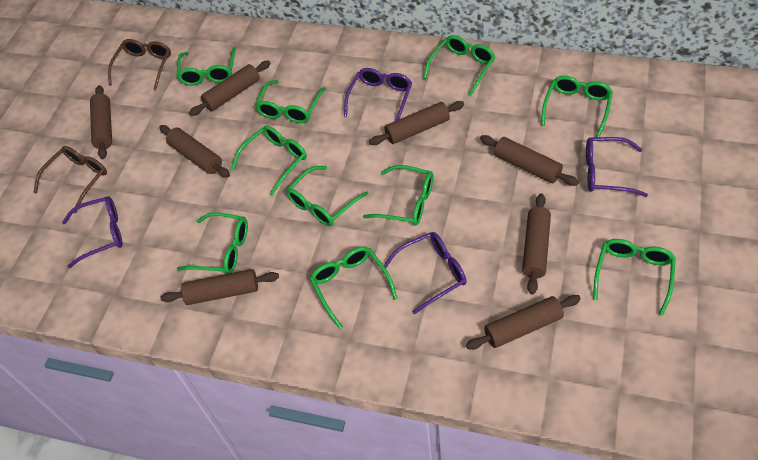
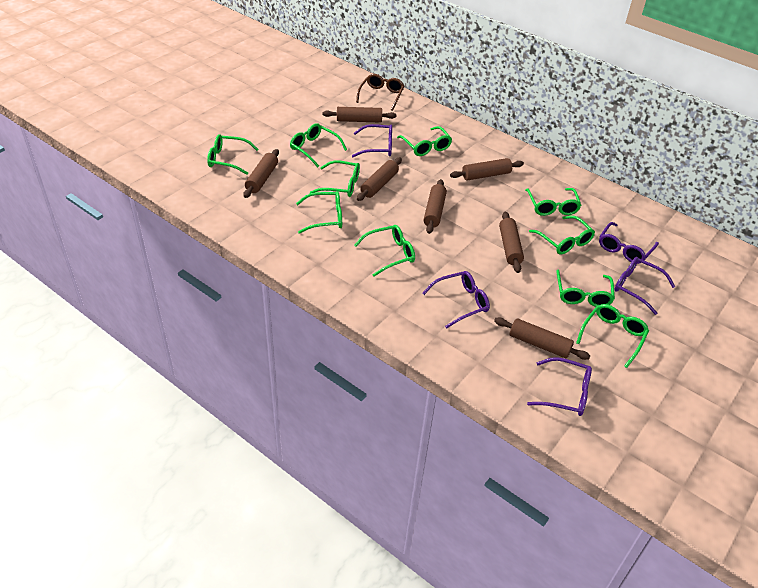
brown glasses: 2 -> 1
brown rolling pin: 8 -> 7
purple glasses: 4 -> 5

